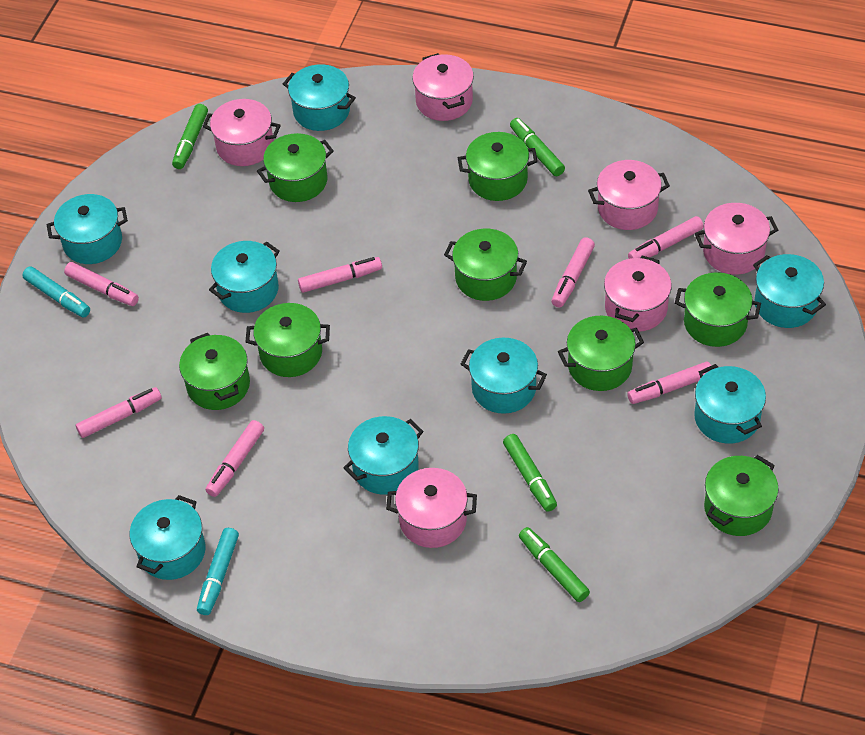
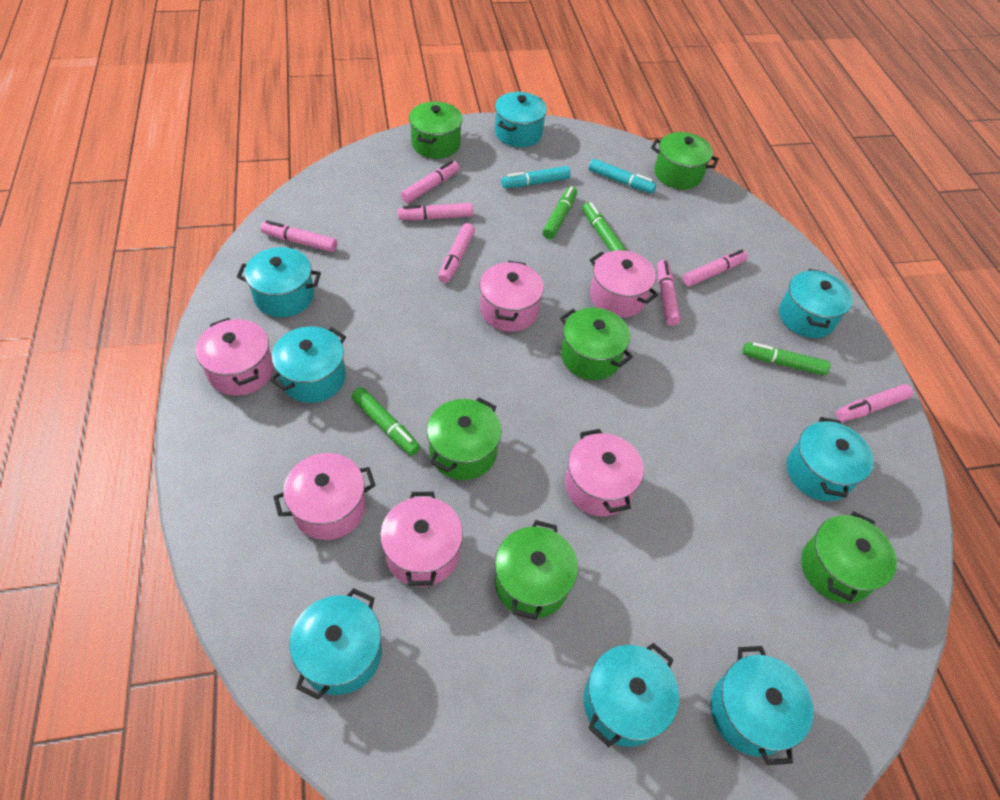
green pot: 8 -> 6

